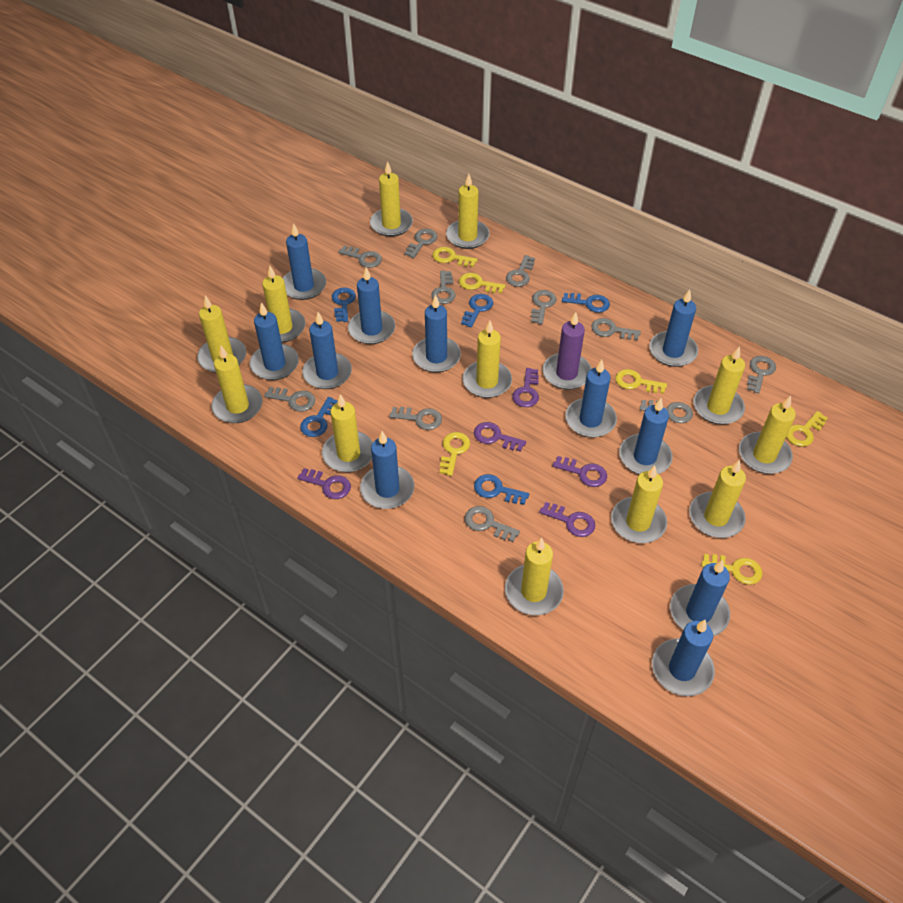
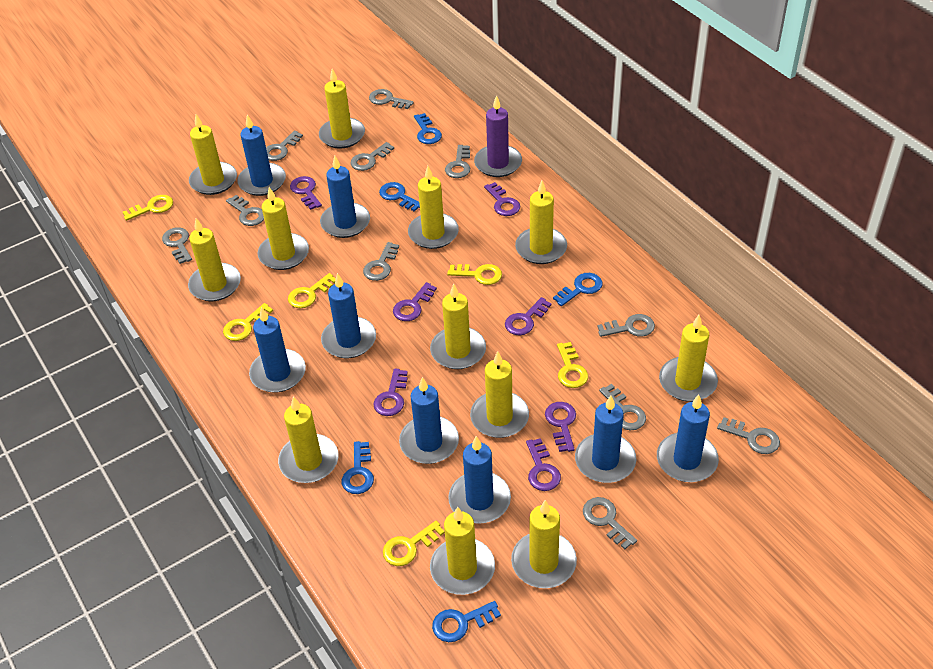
blue candle: 11 -> 8
purple key: 5 -> 7

